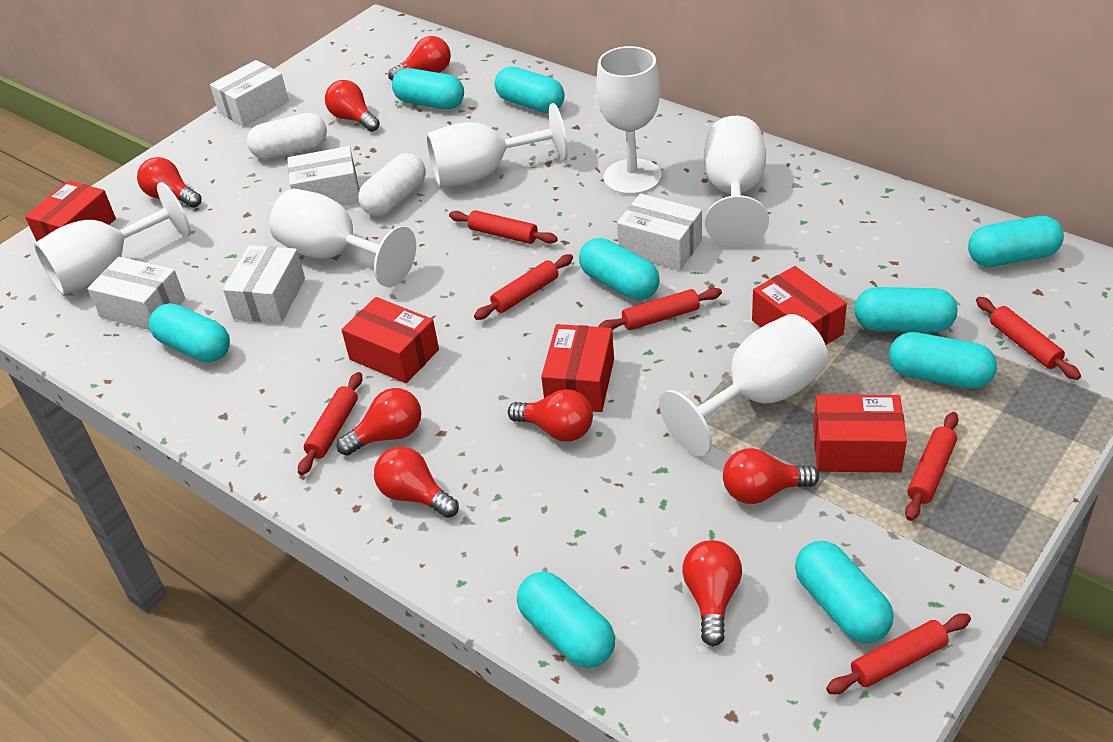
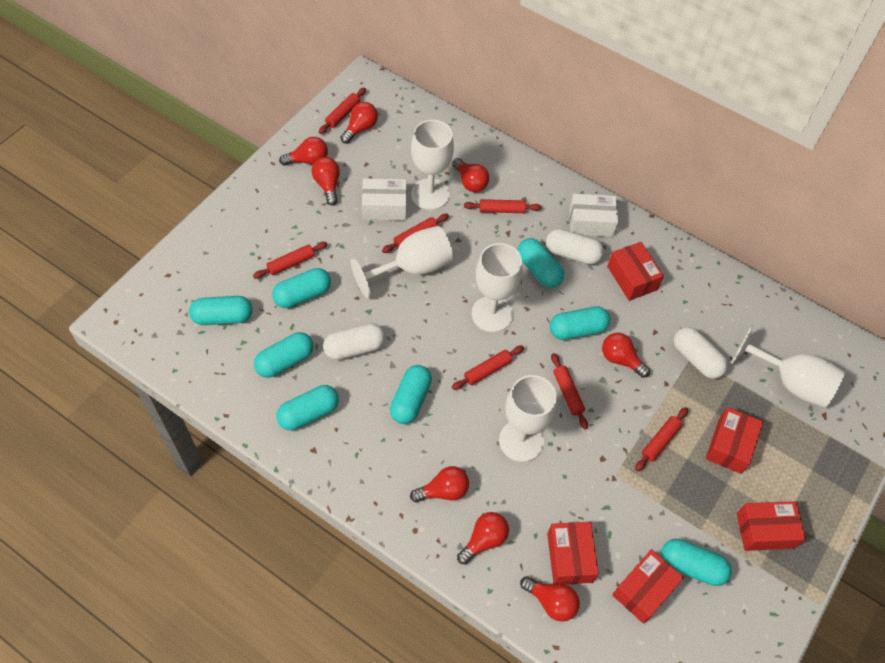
turquoise capsule: 9 -> 8
white box: 5 -> 2
white capsule: 2 -> 3
white goblet: 6 -> 5

